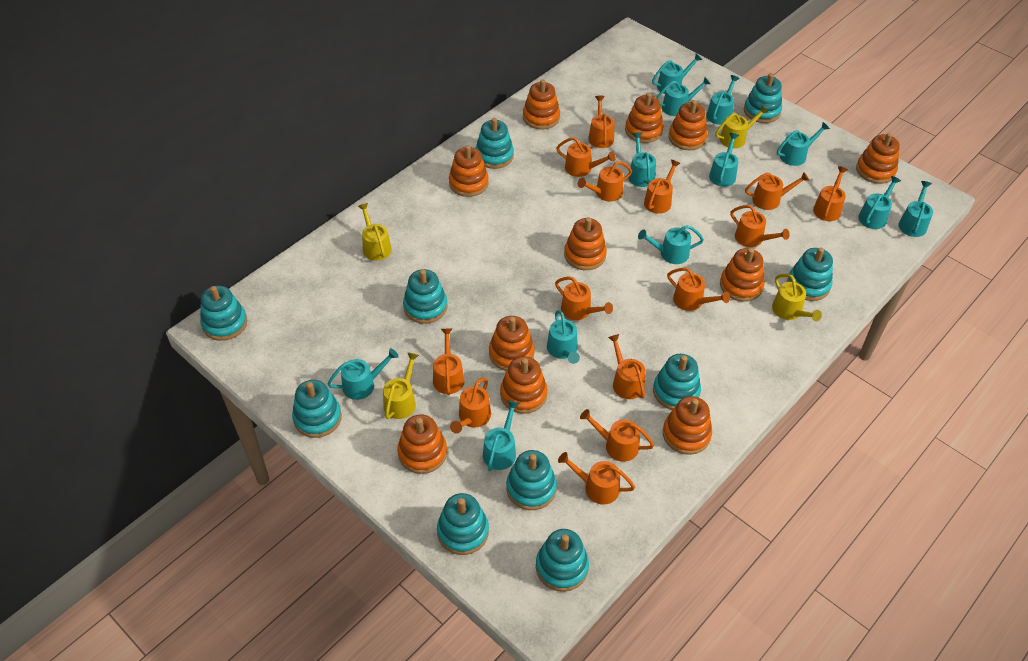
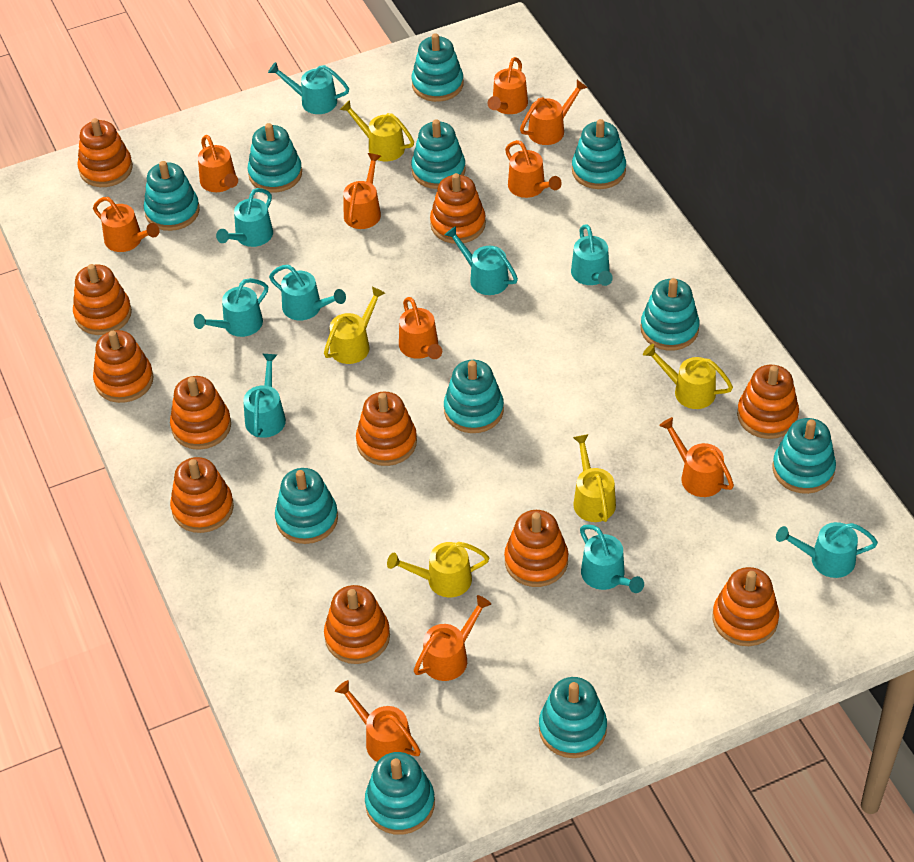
orange watering can: 14 -> 10
turquoise stacking toy: 10 -> 11
turquoise watering can: 12 -> 9
yellow watering can: 4 -> 5

